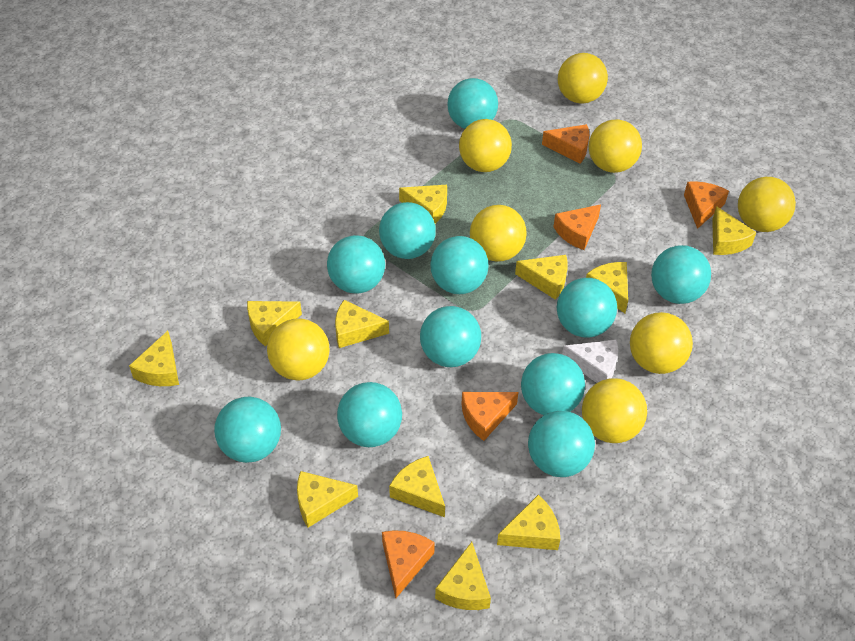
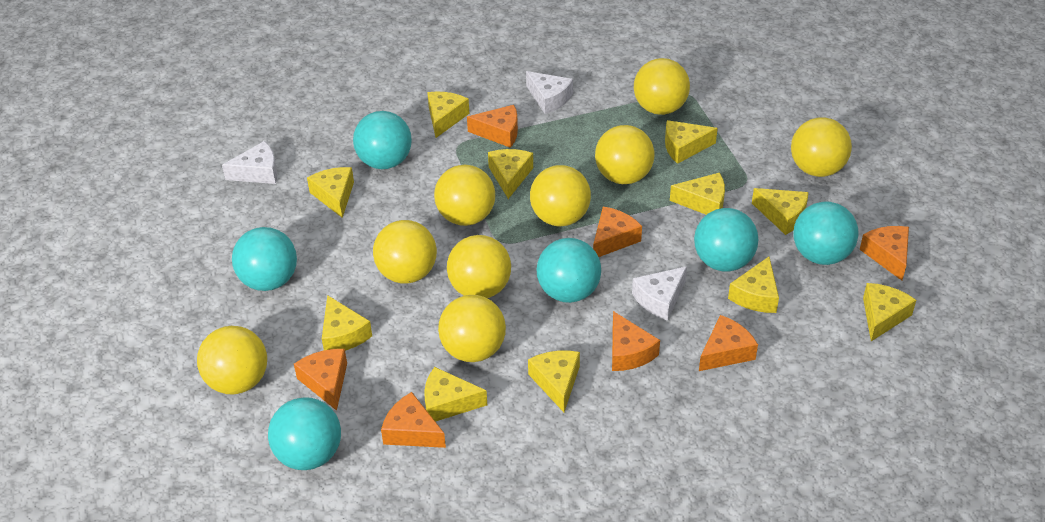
orange cheese: 5 -> 7
turquoise ball: 11 -> 6
white cheese: 1 -> 3
yellow ball: 8 -> 9

